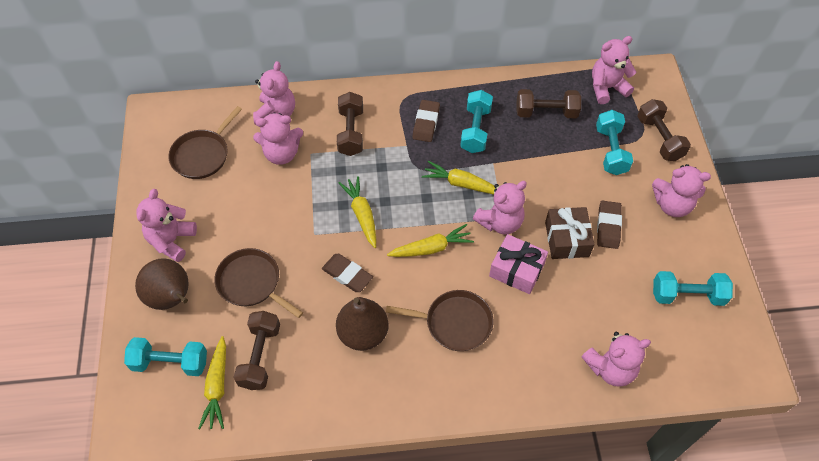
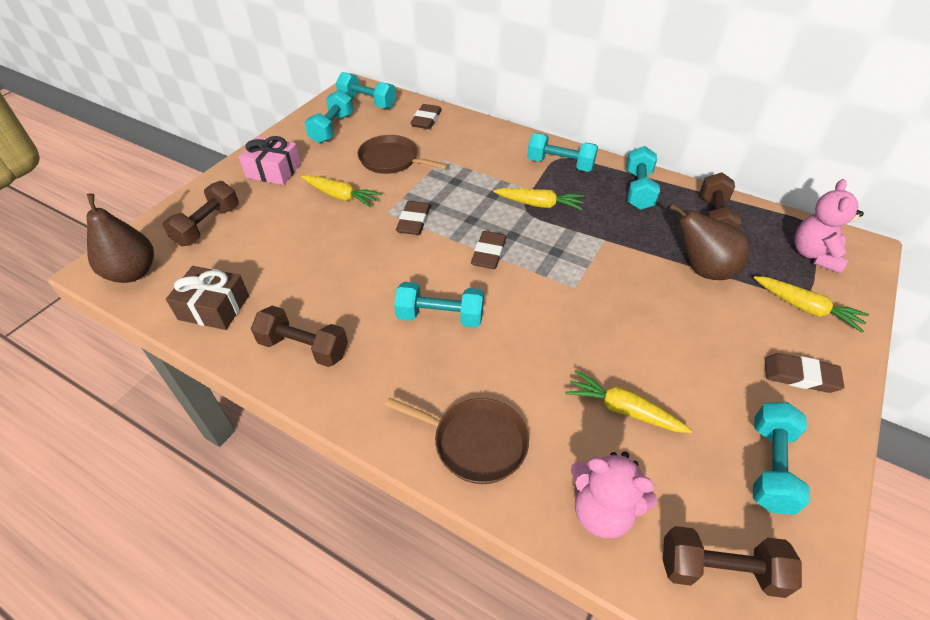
brown eraser: 3 -> 4
brown pan: 3 -> 2
pink teddy bear: 7 -> 2
turquoise dumbbell: 4 -> 6

